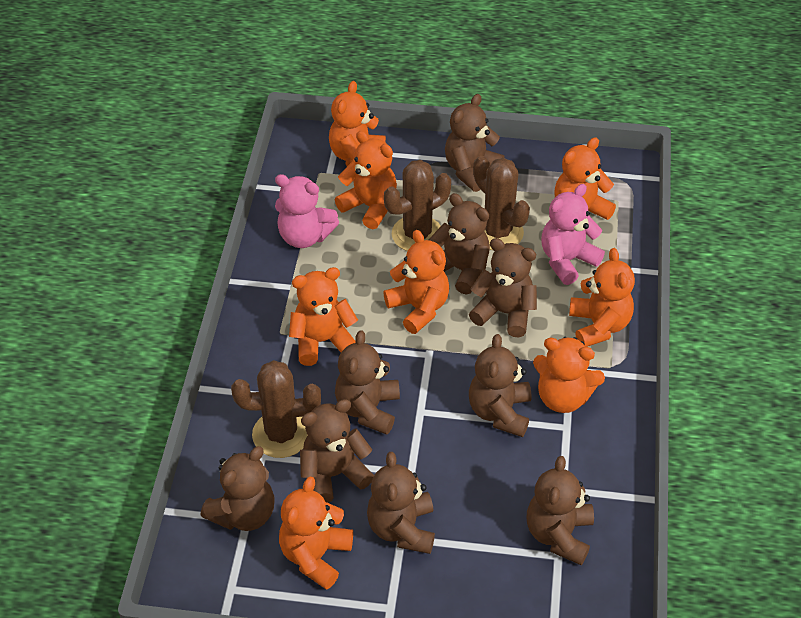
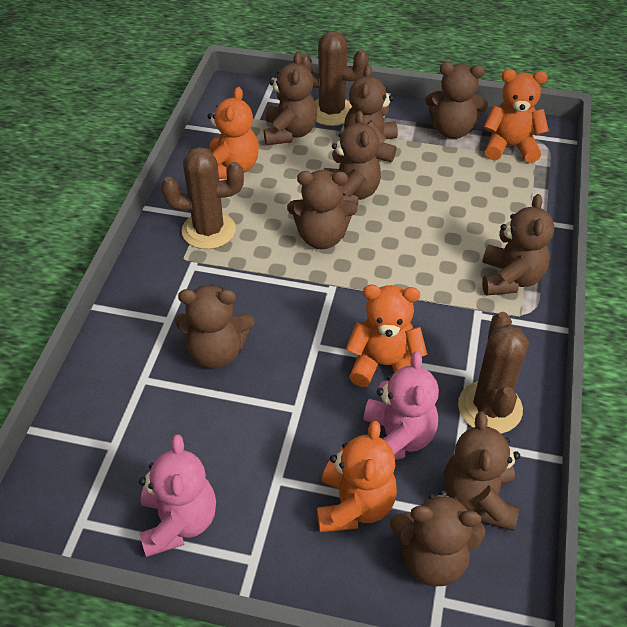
orange teddy bear: 8 -> 4

